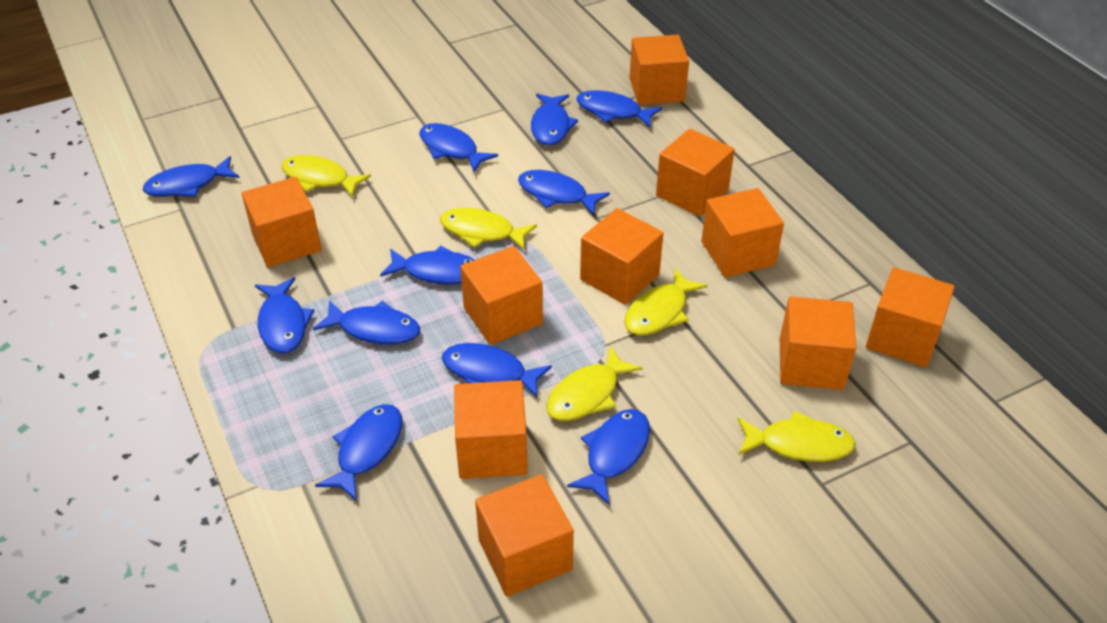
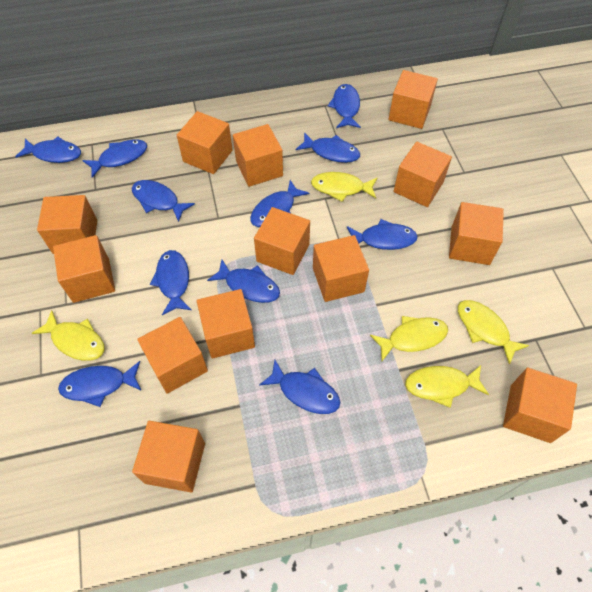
orange cube: 10 -> 13

